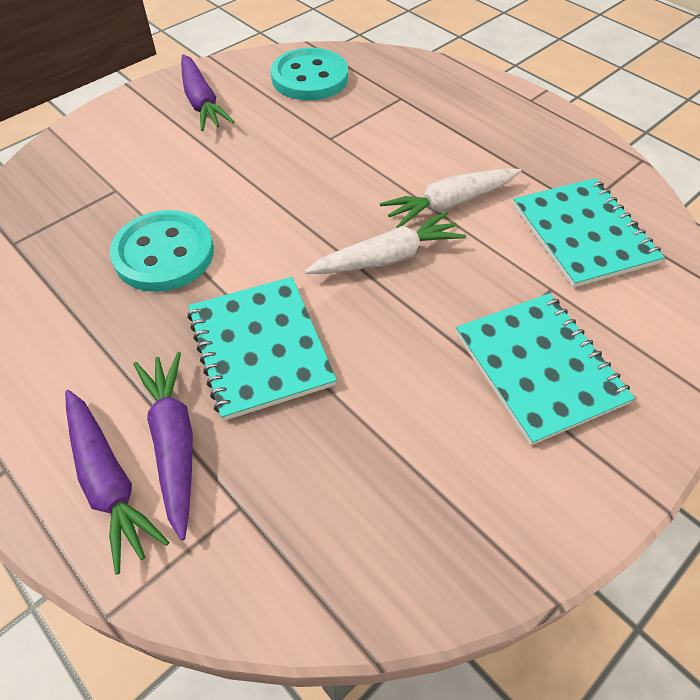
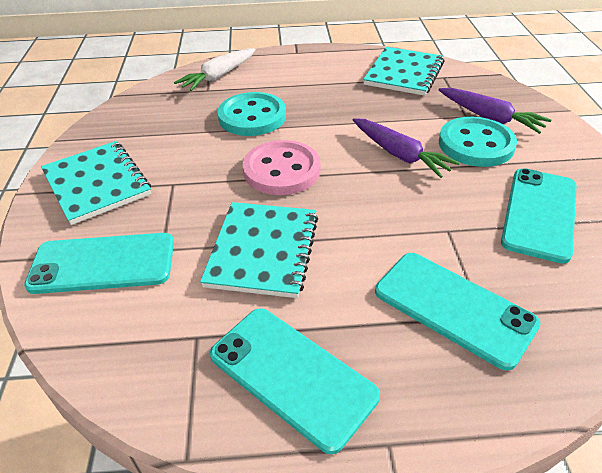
pink button: 0 -> 1
purple carrot: 3 -> 2
turquoise phone: 0 -> 4
white carrot: 2 -> 1

